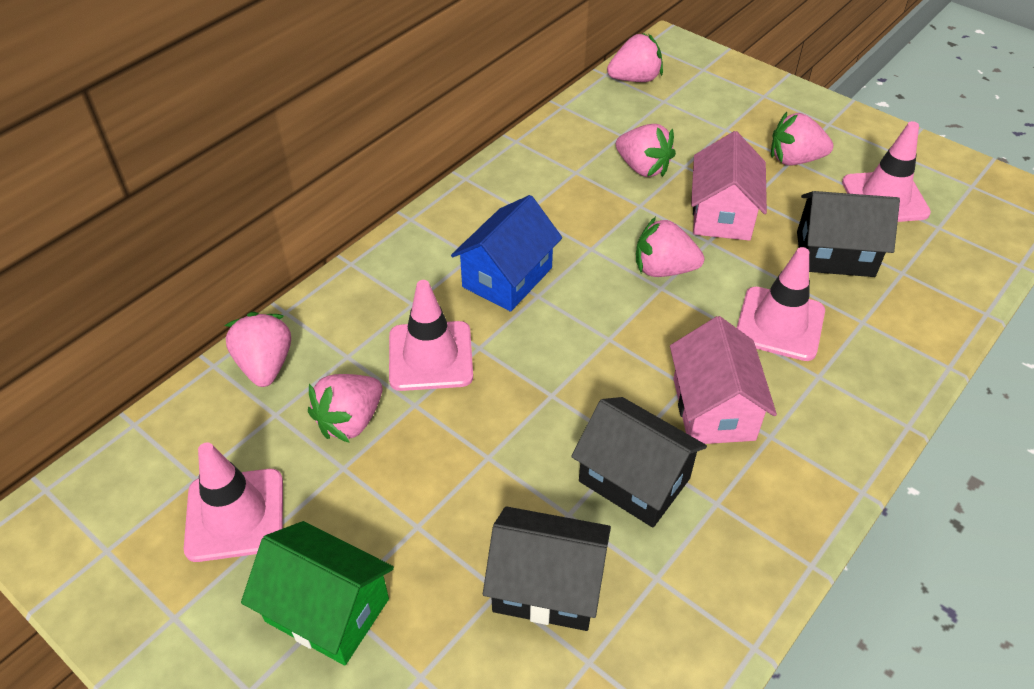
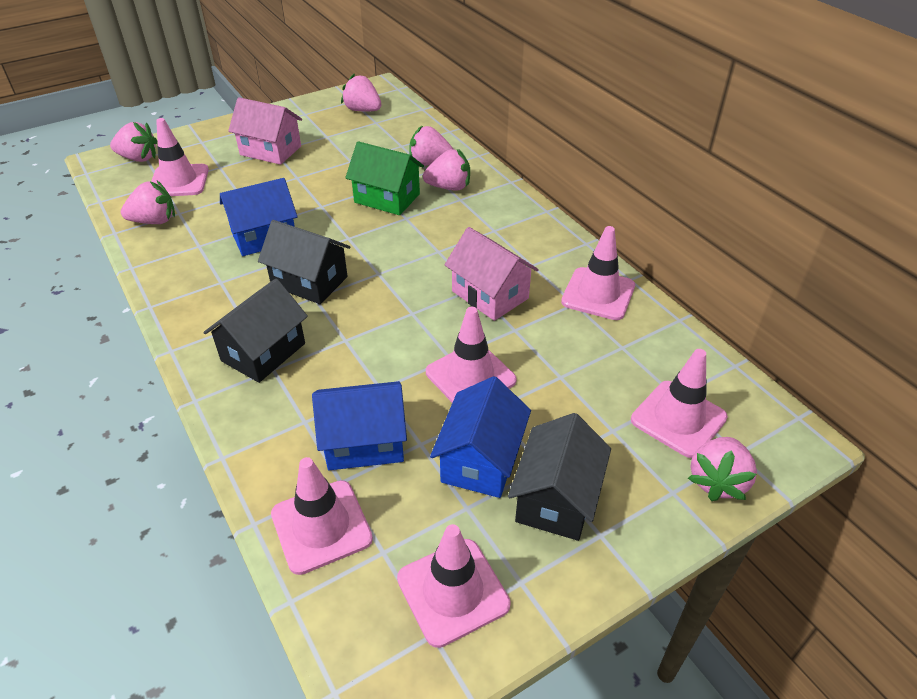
blue house: 1 -> 3
pink traffic cone: 4 -> 6

